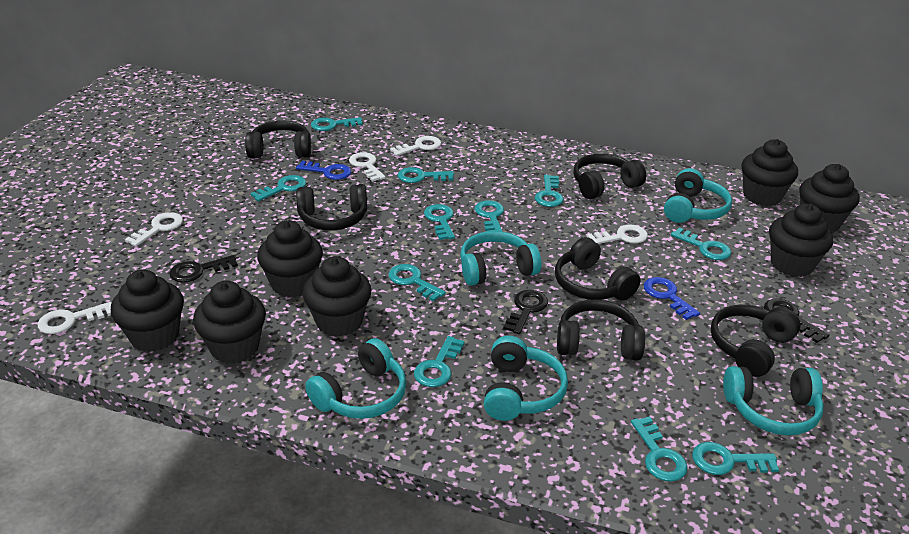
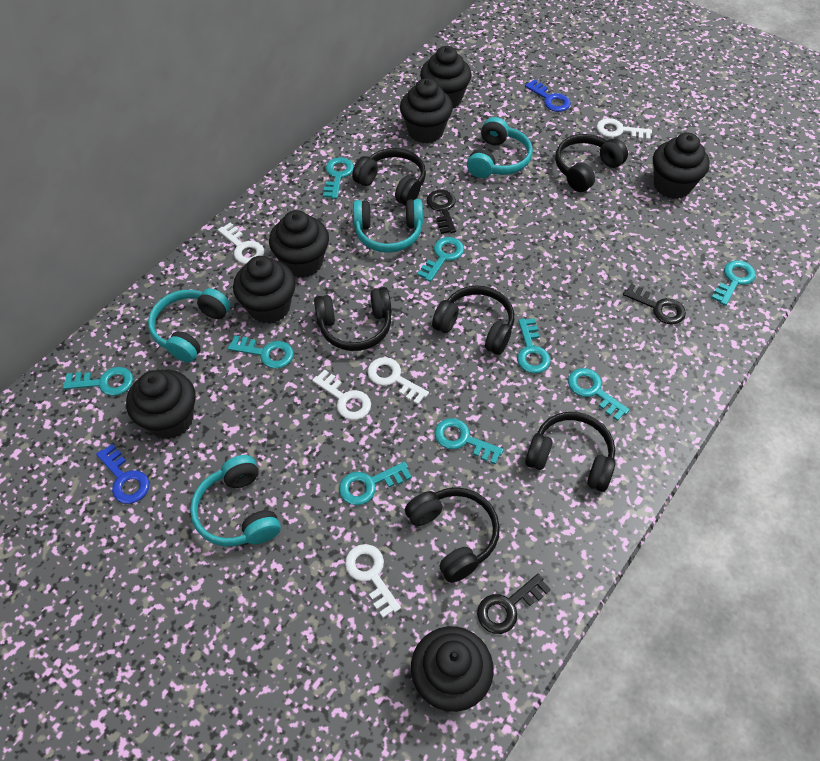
turquoise headphones: 5 -> 4
turquoise key: 11 -> 9

